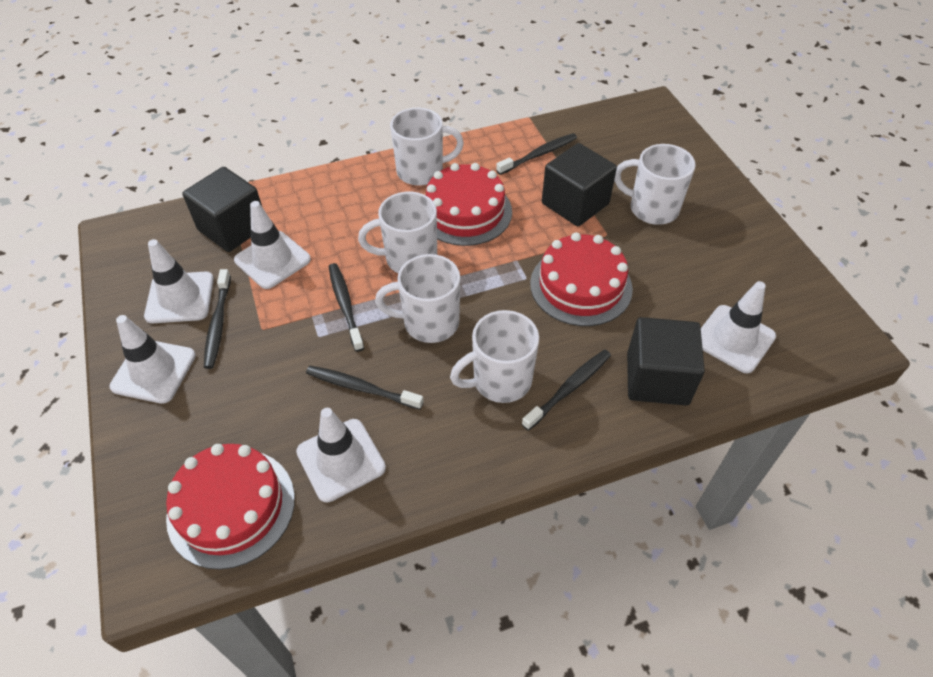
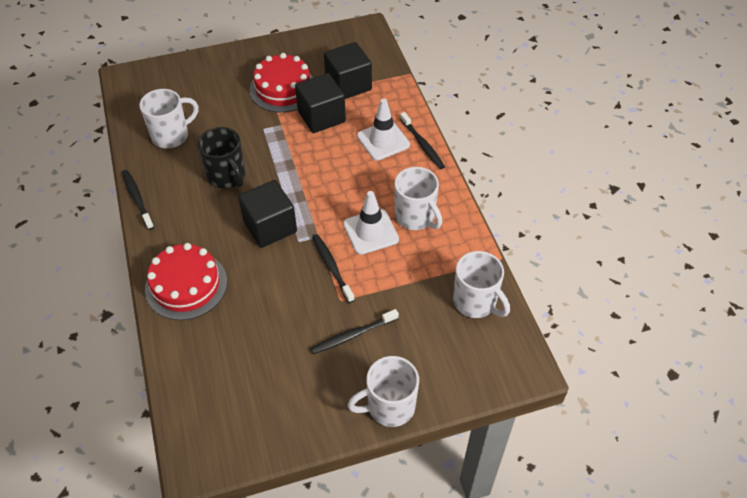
black mug: 0 -> 1
black toothbrush: 5 -> 4
red cake: 3 -> 2
white mug: 5 -> 4
white traffic cone: 5 -> 2

